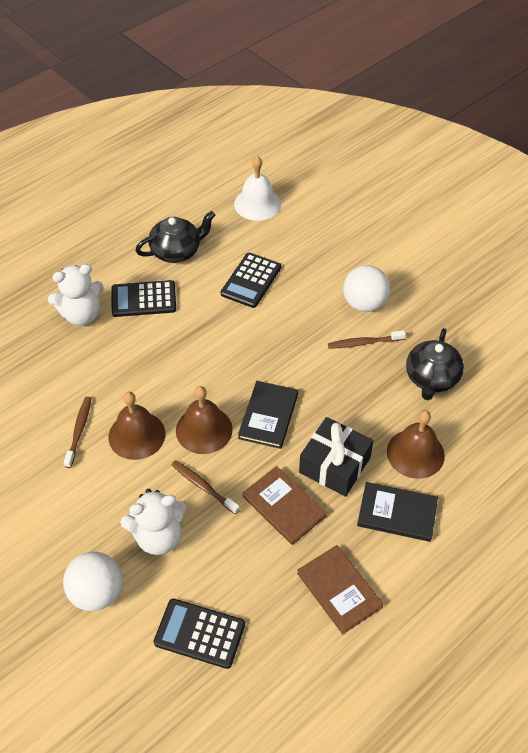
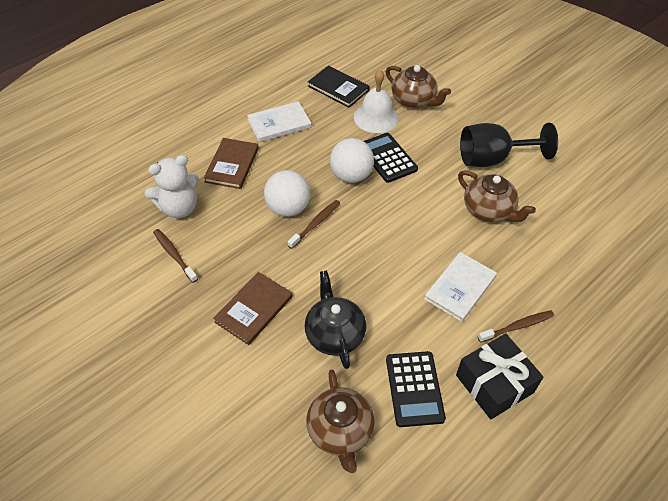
black book: 2 -> 1
black calculator: 3 -> 2
black goblet: 0 -> 1
black teapot: 2 -> 1
brown bell: 3 -> 0
brown teapot: 0 -> 3
white book: 0 -> 2
white teddy bear: 2 -> 1

